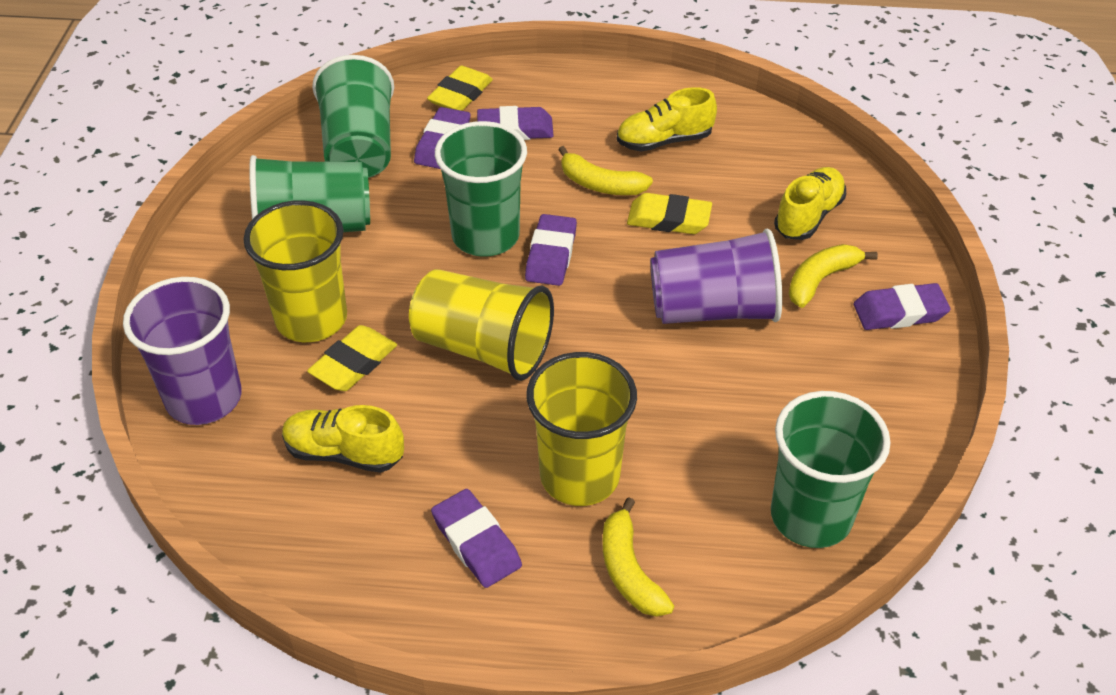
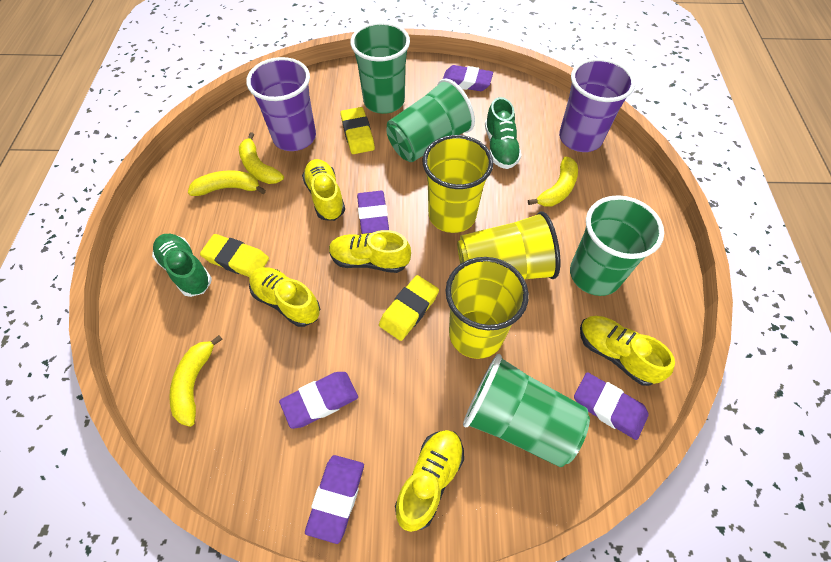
green shoe: 0 -> 2
yellow banana: 3 -> 4
yellow shoe: 3 -> 5

